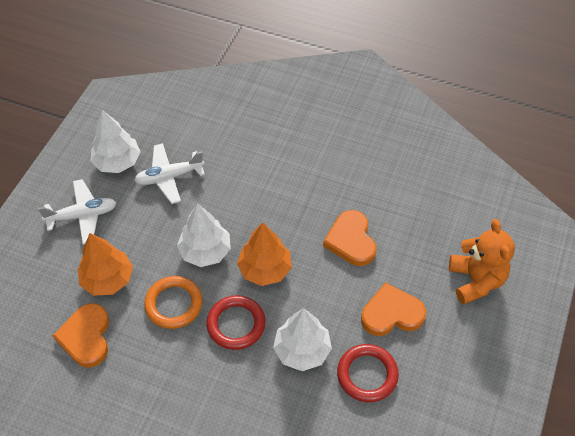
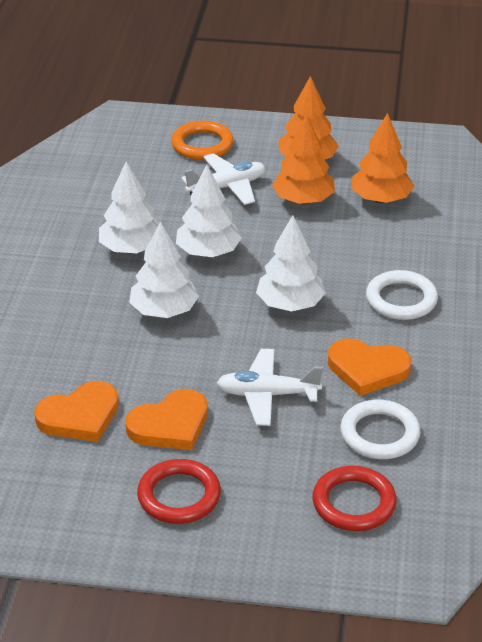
orange teddy bear: 1 -> 0
orange tree: 2 -> 3
white ring: 0 -> 2
white tree: 3 -> 4

